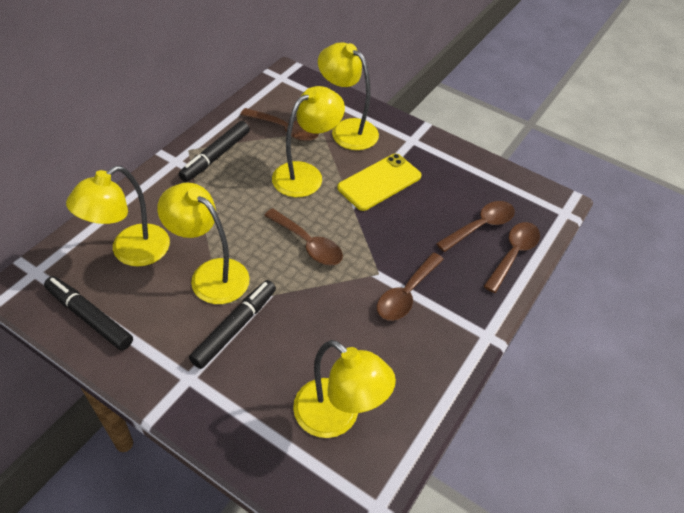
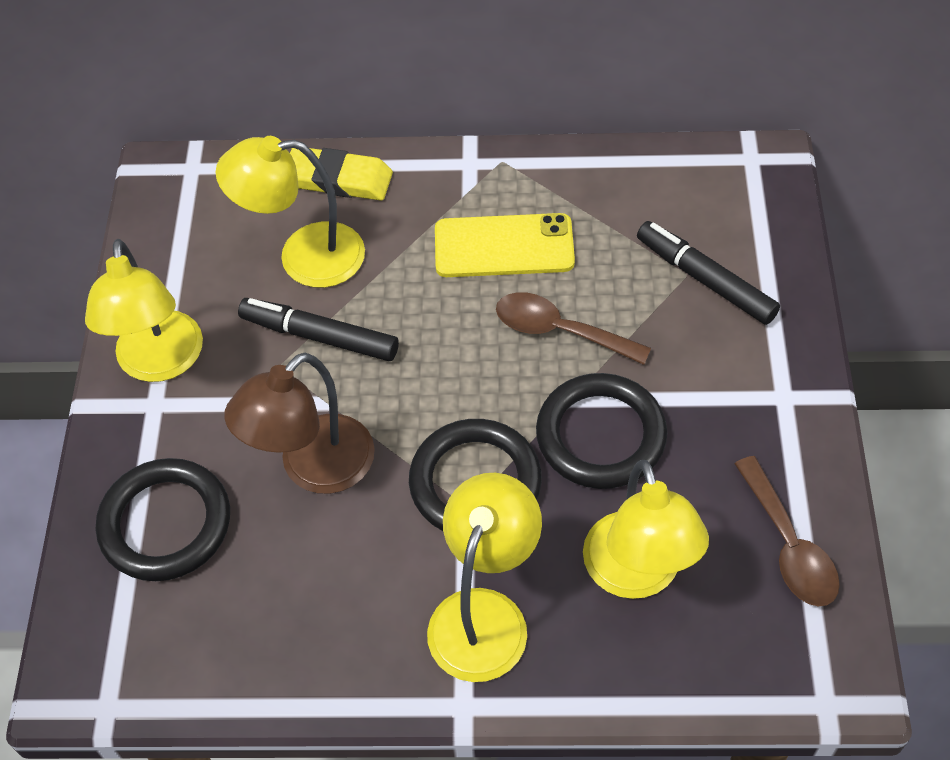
black marker: 3 -> 2
black ring: 0 -> 3
brown lamp: 0 -> 1
brown spoon: 5 -> 2
yellow eraser: 0 -> 1
yellow lamp: 5 -> 4

